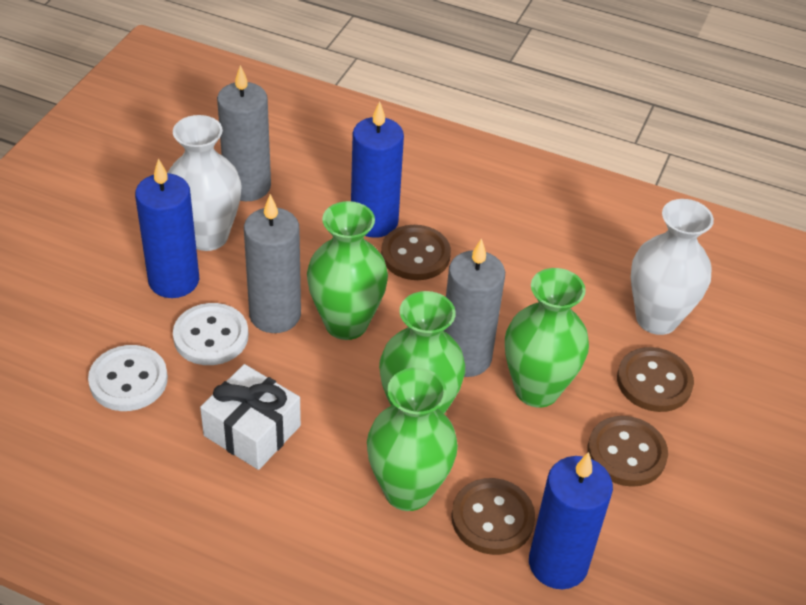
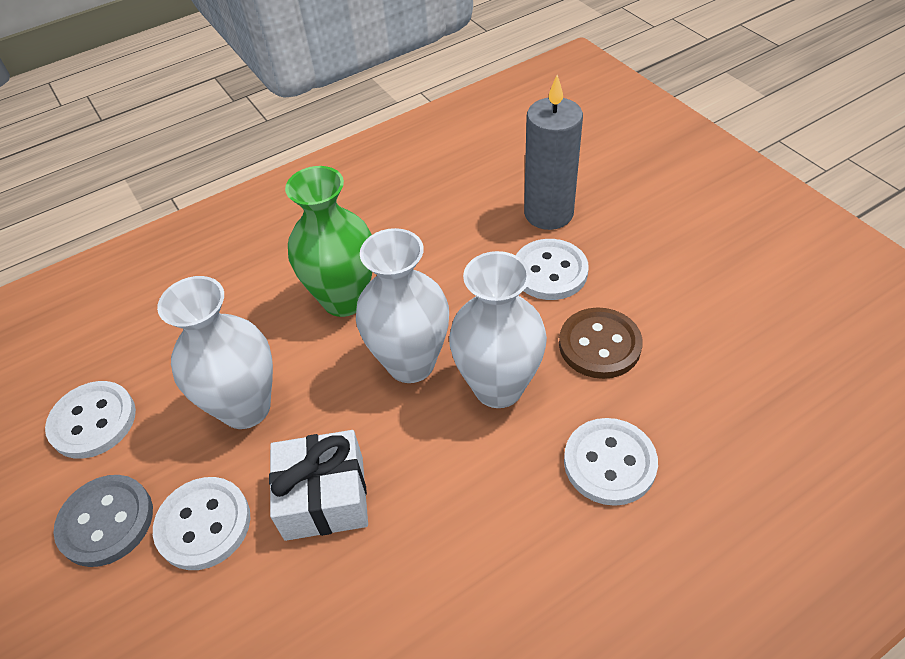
blue candle: 3 -> 0
brown button: 4 -> 1
green vase: 4 -> 1
grey button: 0 -> 1
grey candle: 3 -> 1
white button: 2 -> 4
white vase: 2 -> 3

